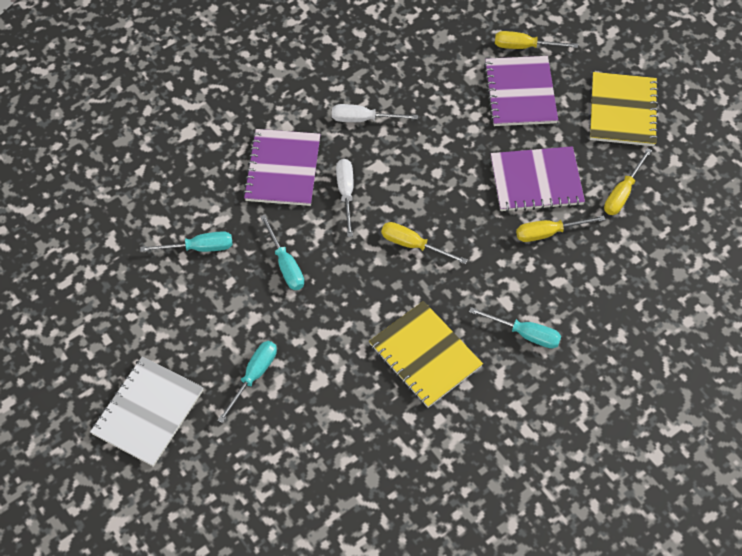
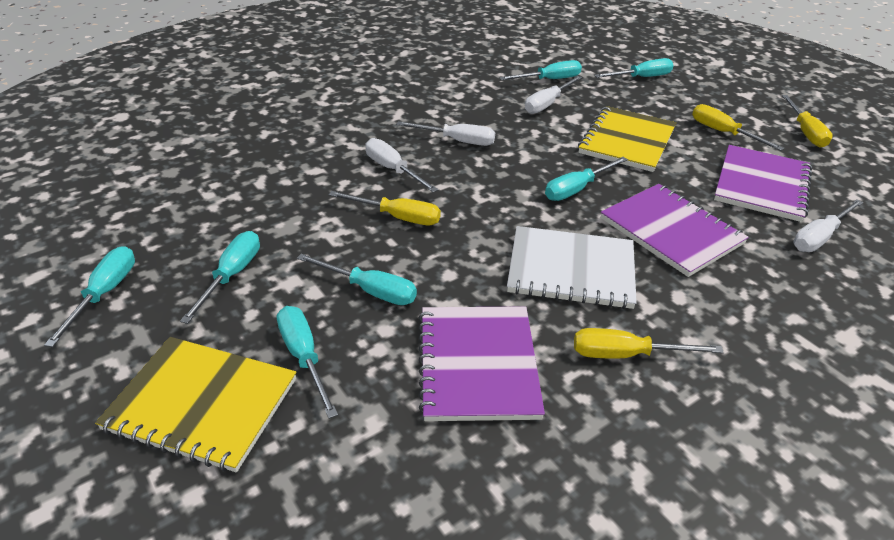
turquoise screwdriver: 4 -> 7
white screwdriver: 2 -> 4

